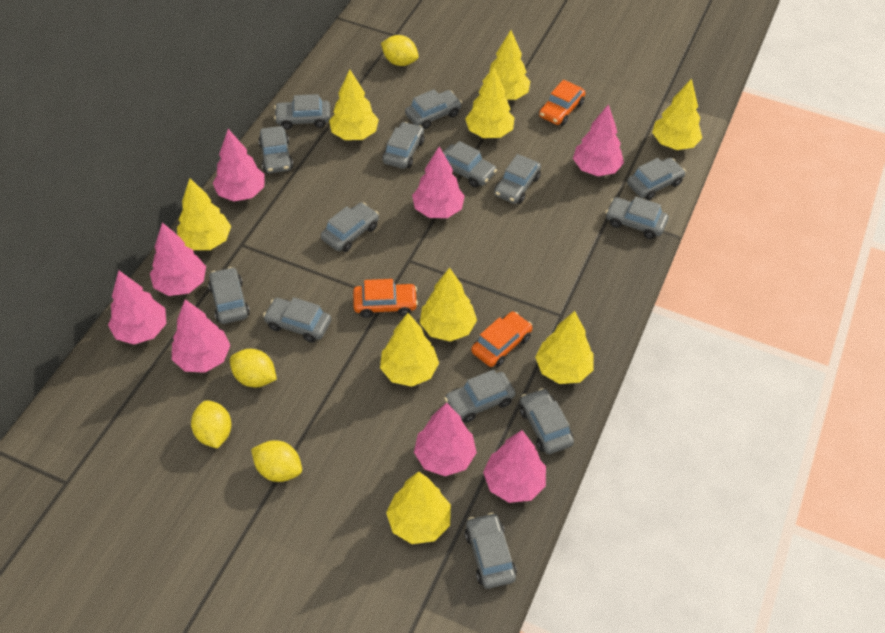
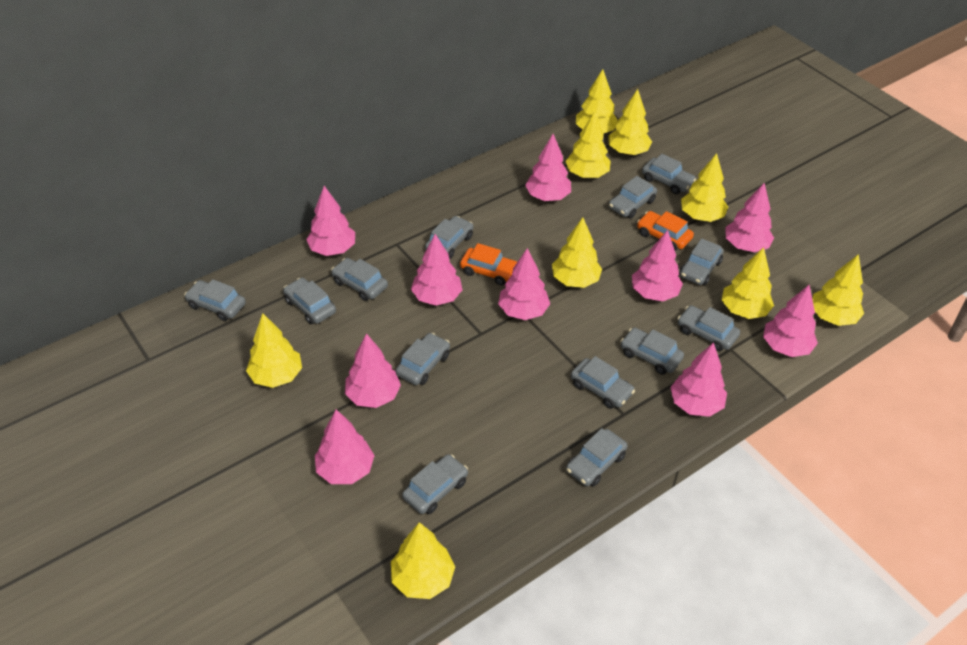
grey car: 14 -> 13
orange car: 3 -> 2
pink tree: 8 -> 10
yellow lemon: 4 -> 0

